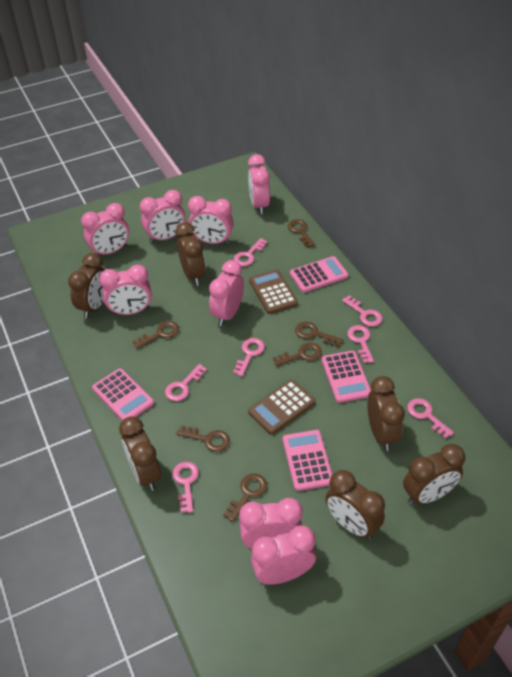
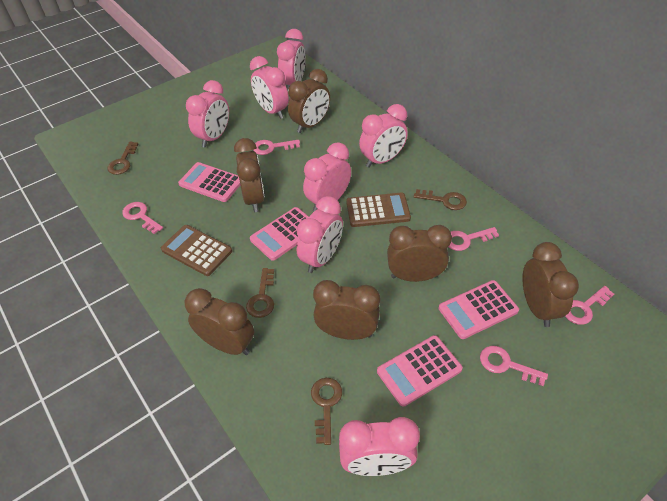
brown key: 6 -> 4
pink clock: 8 -> 7
pink key: 7 -> 5

